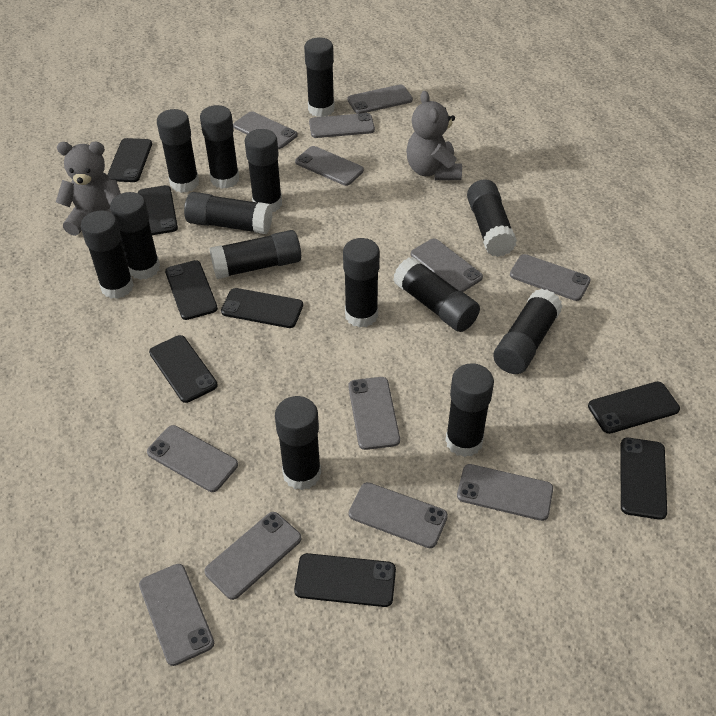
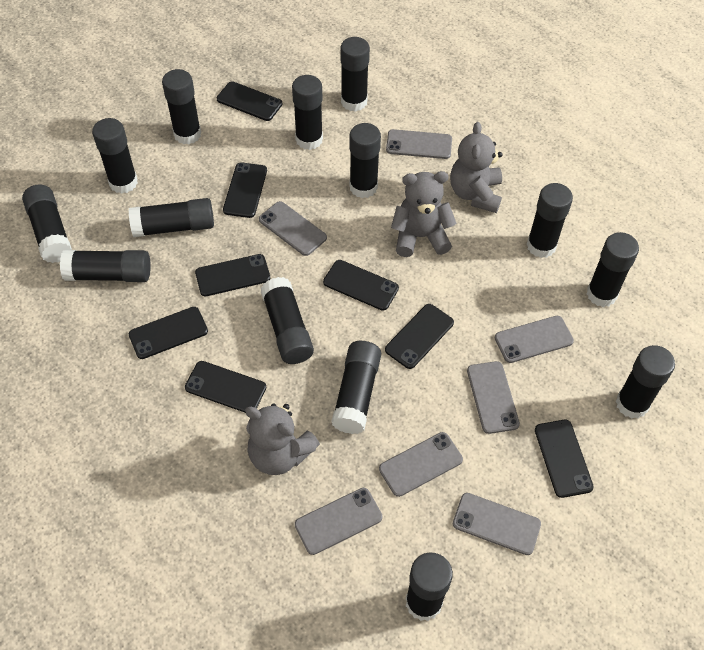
grey phone: 12 -> 7
grey teddy bear: 2 -> 3

